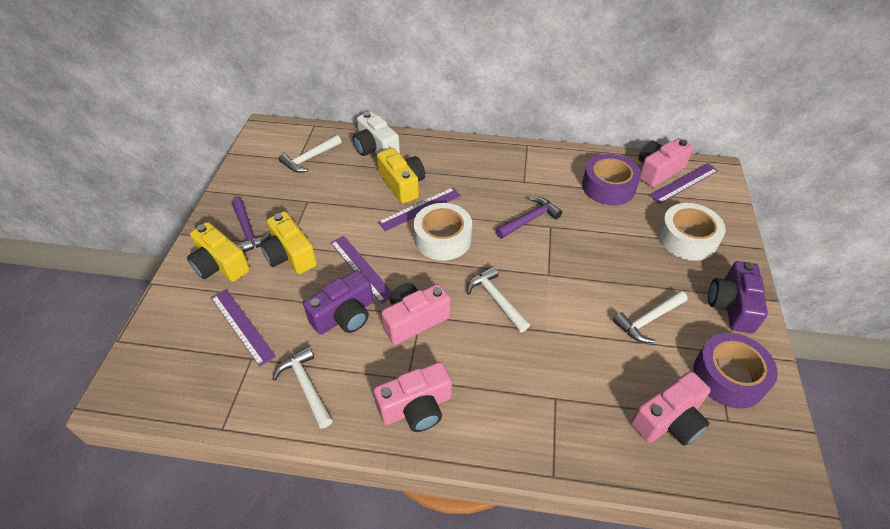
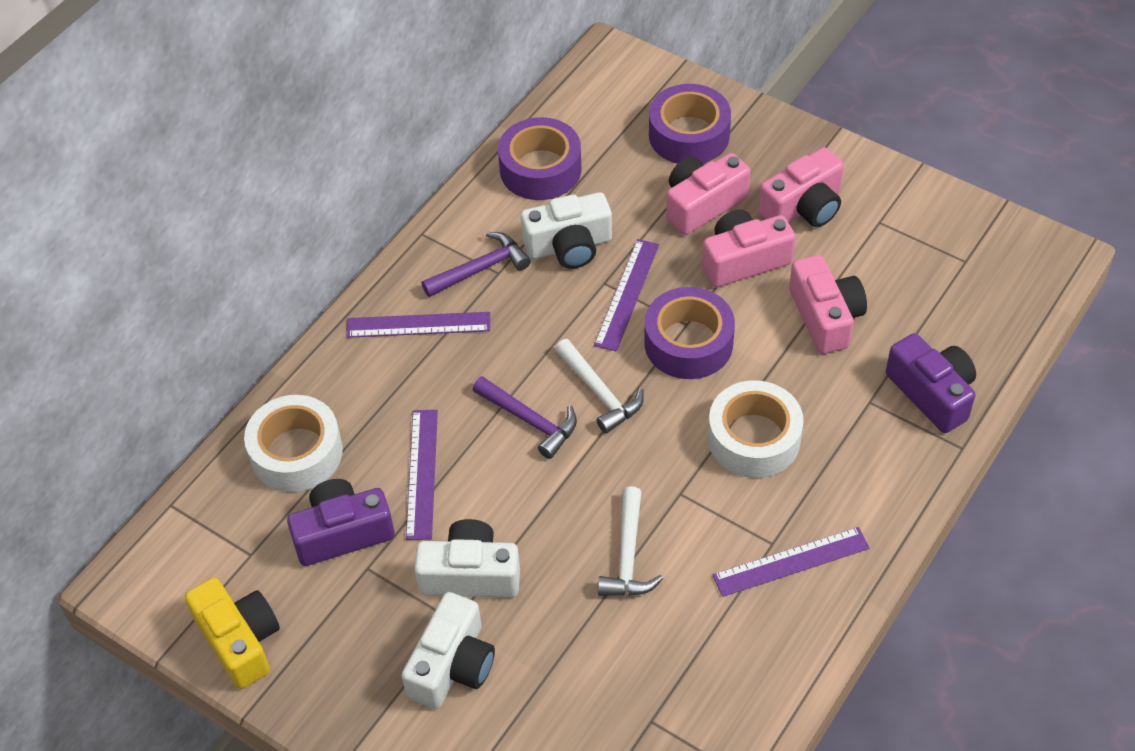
purple tape: 2 -> 3
white camera: 1 -> 3
white hammer: 4 -> 2
yellow camera: 3 -> 1

